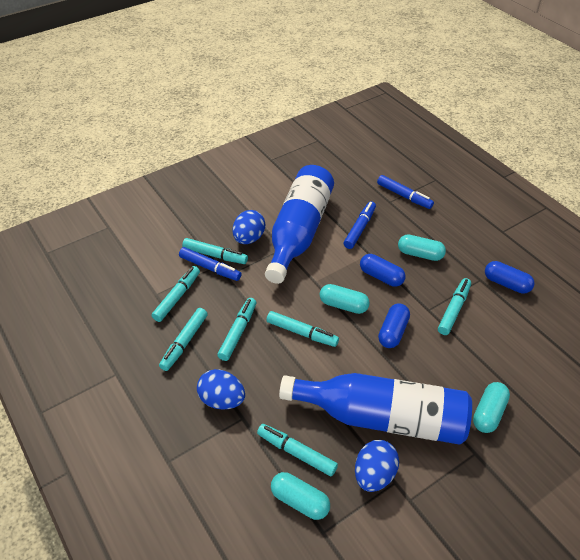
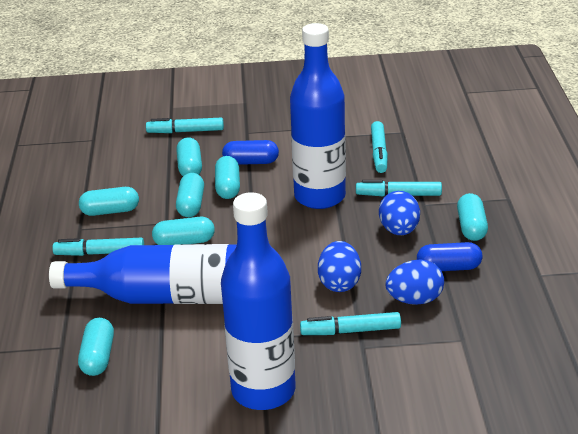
blue bottle: 2 -> 3
blue capsule: 3 -> 2
blue marker: 3 -> 0
turquoise capsule: 4 -> 7
turquoise marker: 7 -> 5

